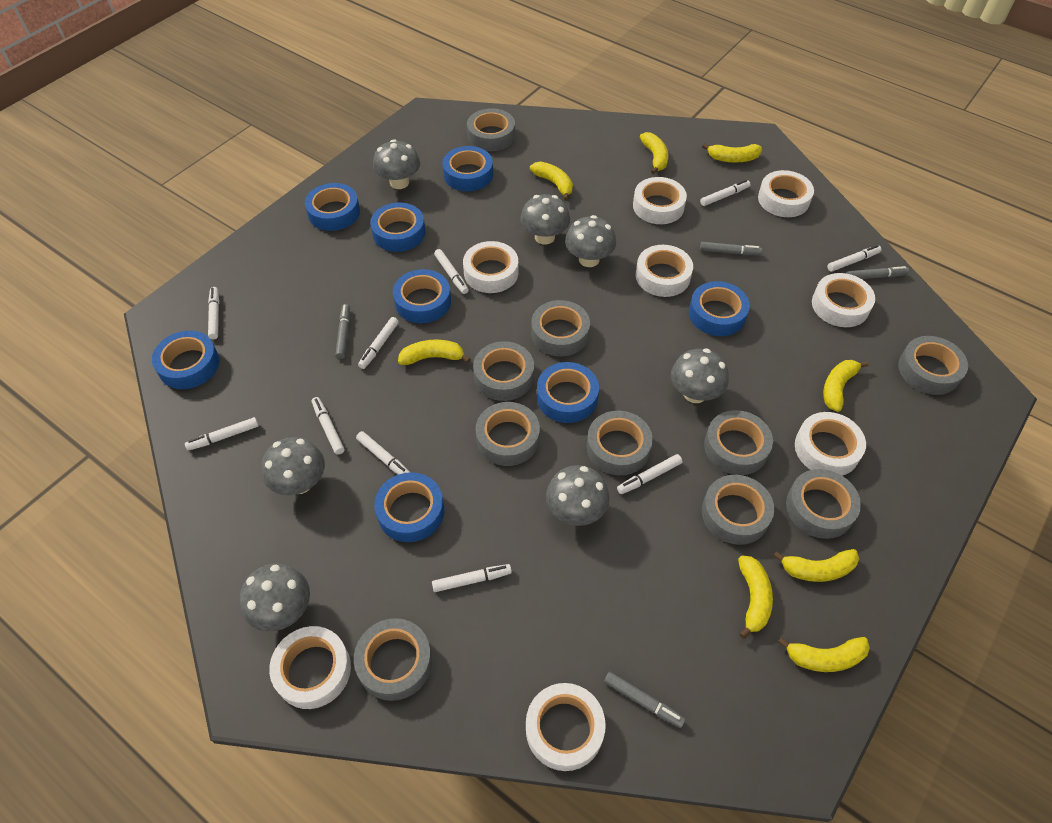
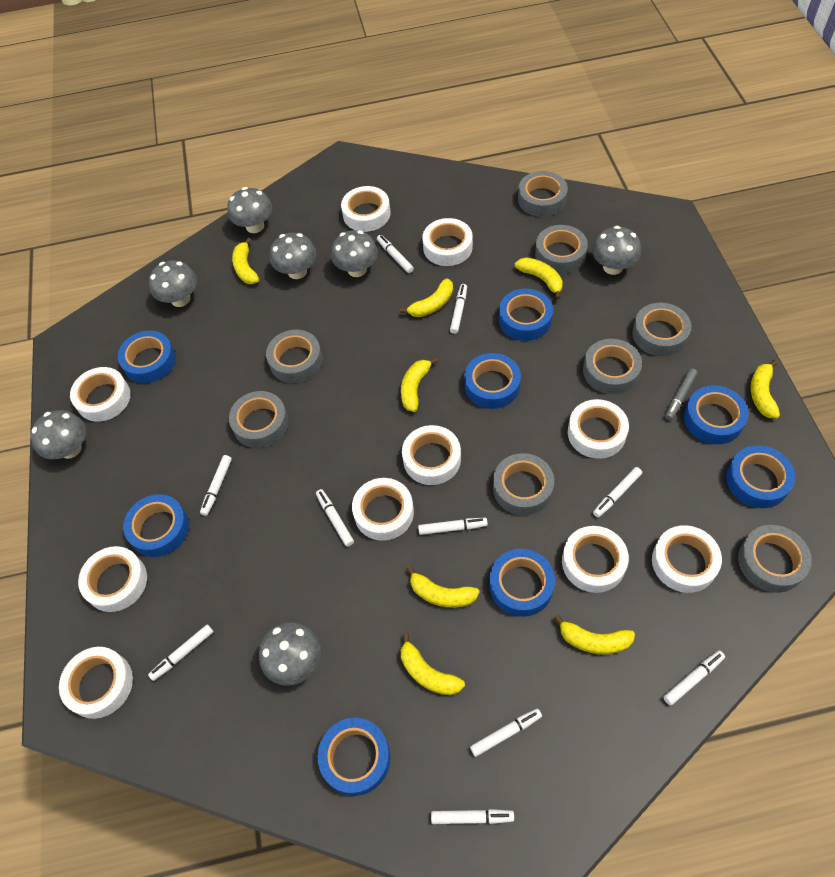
grey marker: 4 -> 1
grey tape: 10 -> 8
white tape: 8 -> 10

